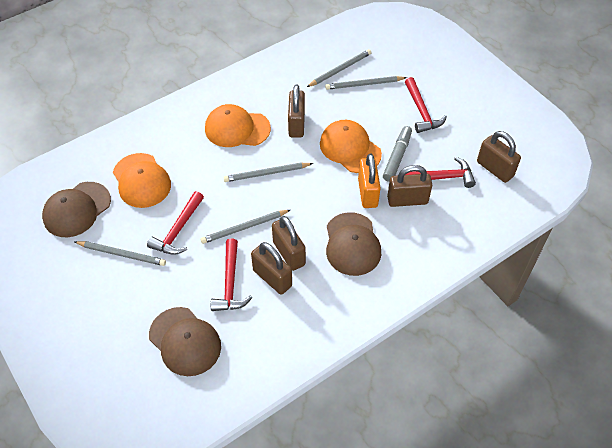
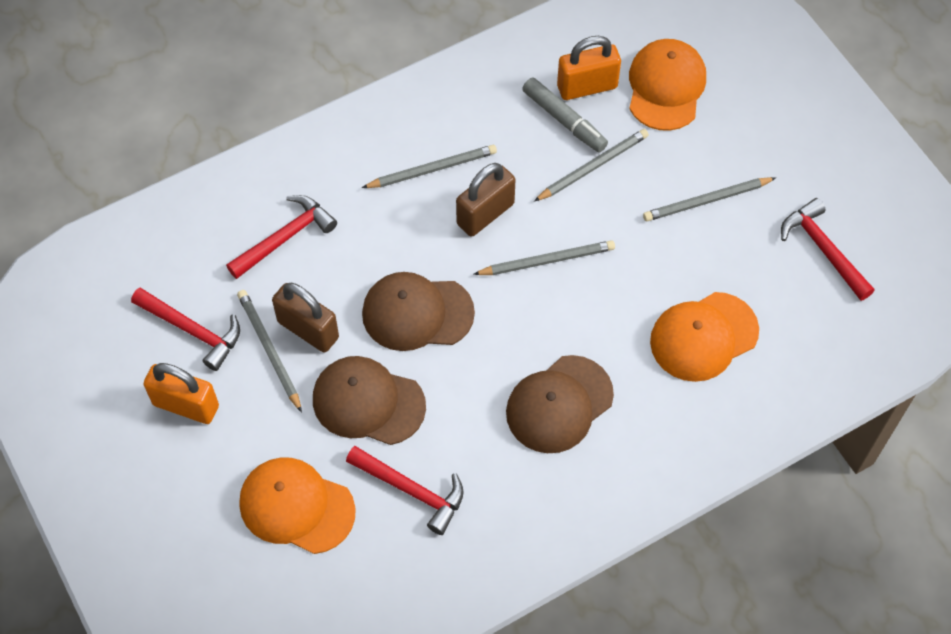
brown padlock: 5 -> 2
orange padlock: 1 -> 2

